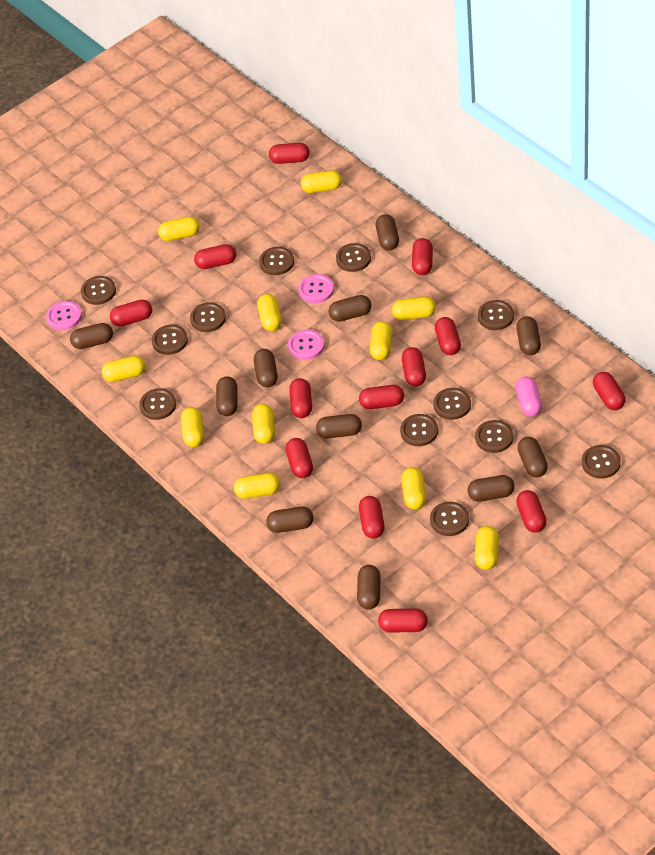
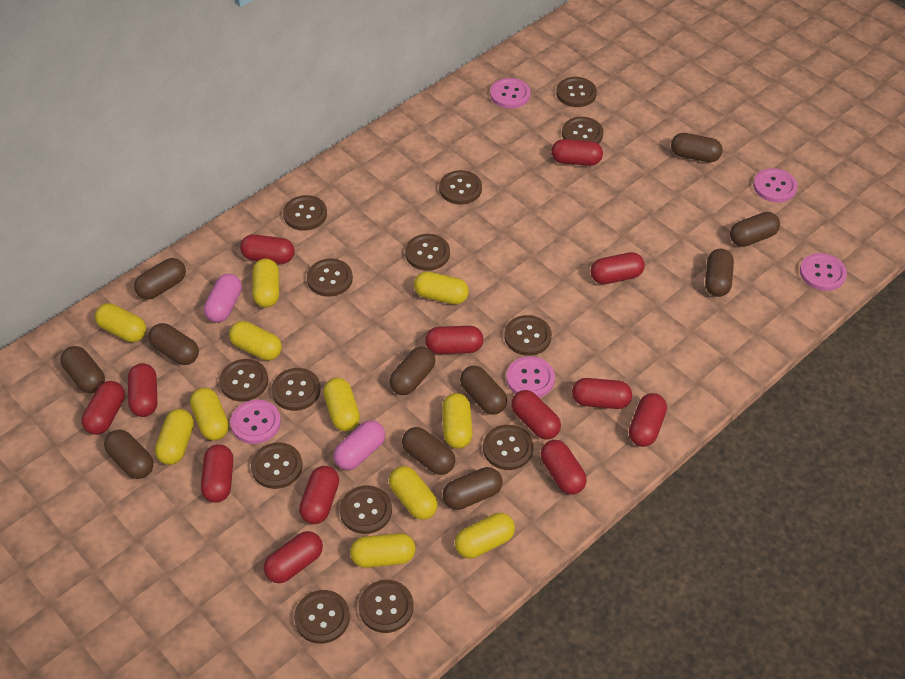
brown button: 12 -> 14
pink button: 3 -> 5
pink capsule: 1 -> 2

